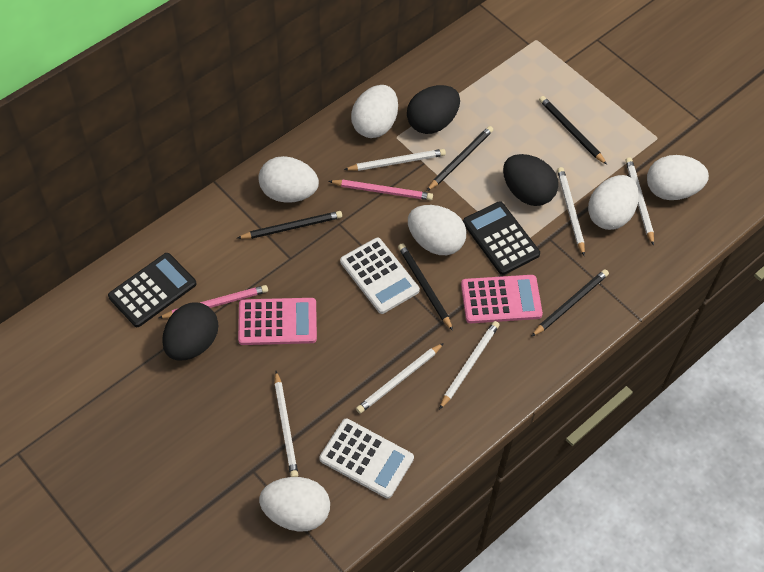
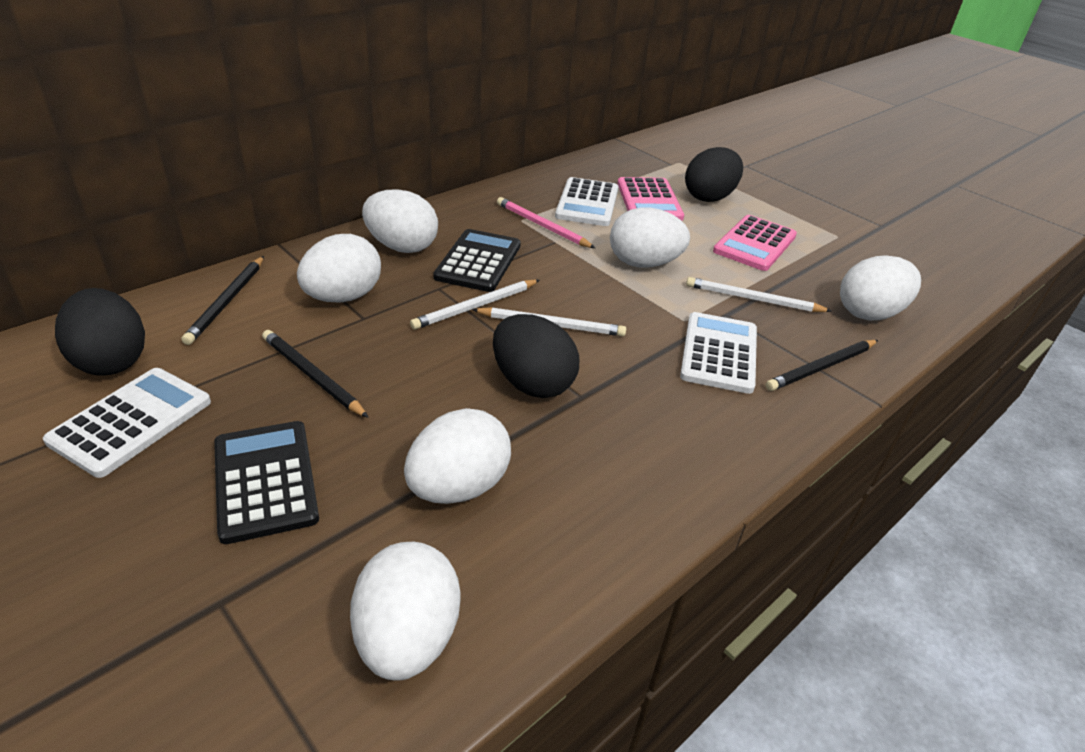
black pencil: 5 -> 3
pink pencil: 2 -> 1
white calculator: 2 -> 3
white pencil: 6 -> 3

